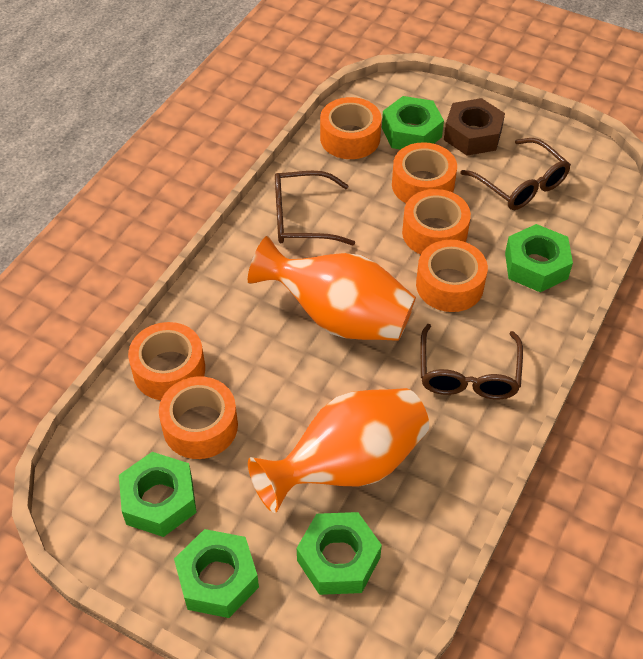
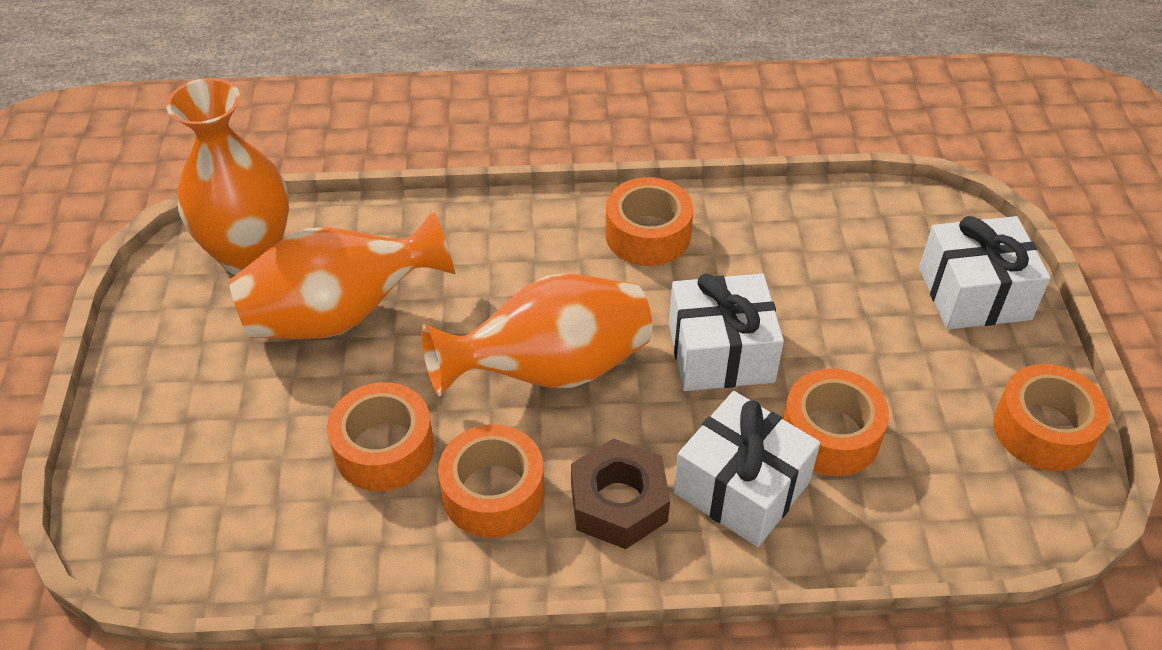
brown glasses: 3 -> 0
green nut: 5 -> 0
orange tape: 6 -> 5
orange vase: 2 -> 3
white gift: 0 -> 3

